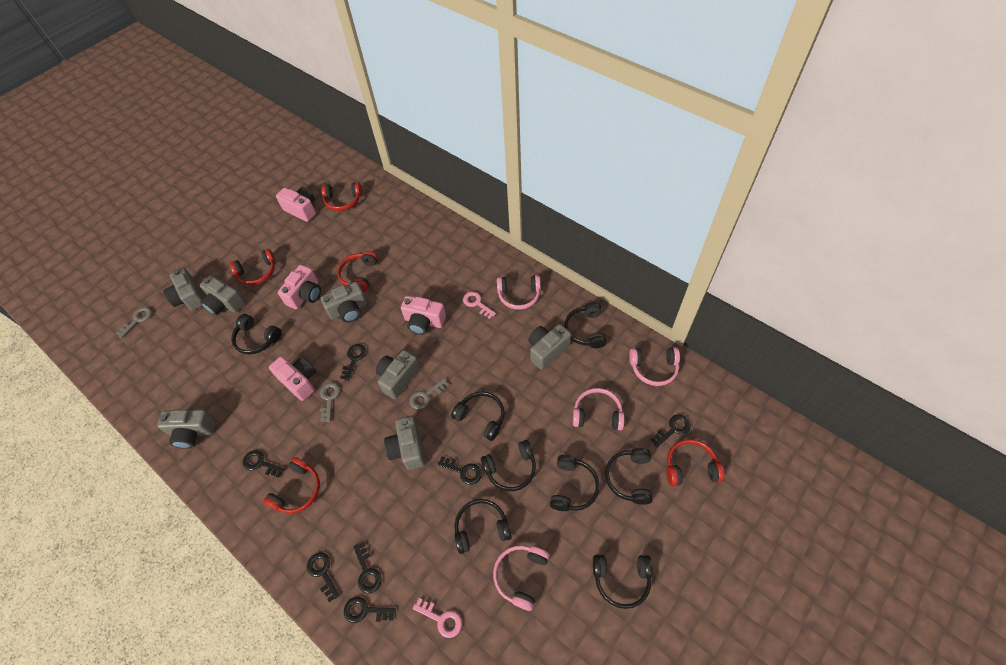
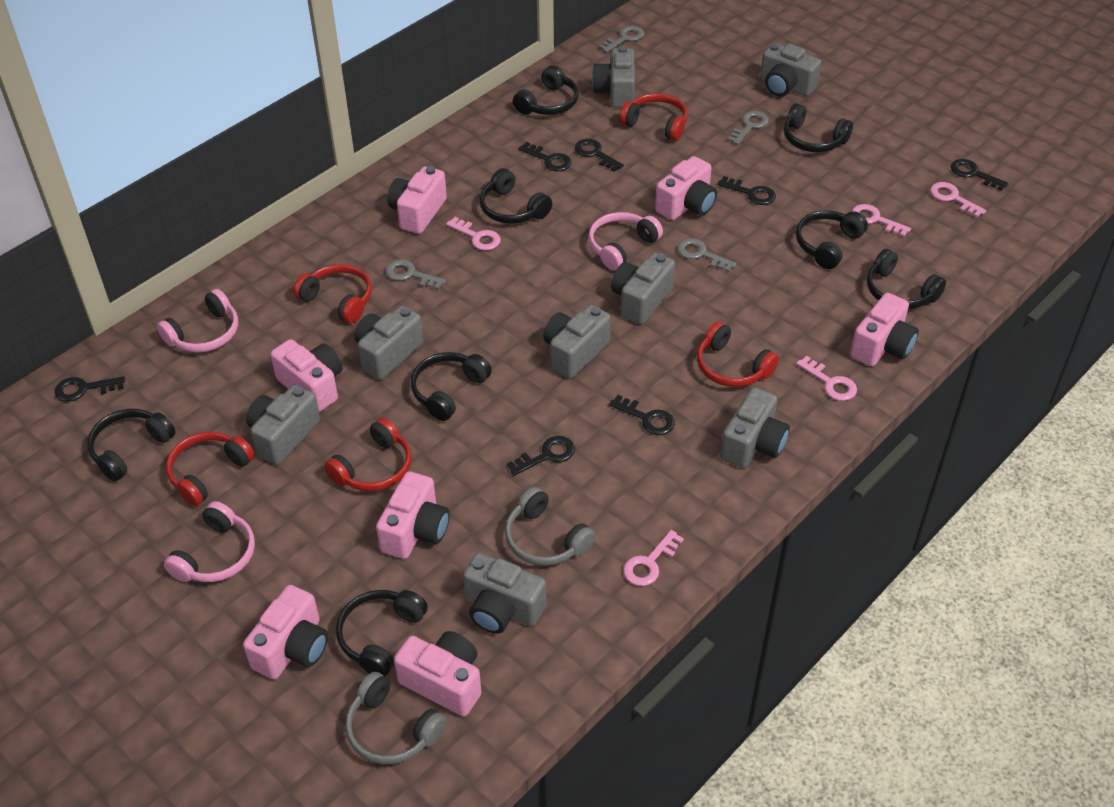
grey camera: 7 -> 8
grey headphones: 0 -> 2
grey key: 3 -> 4
pink camera: 4 -> 7
pink headphones: 4 -> 3
pink key: 2 -> 5

